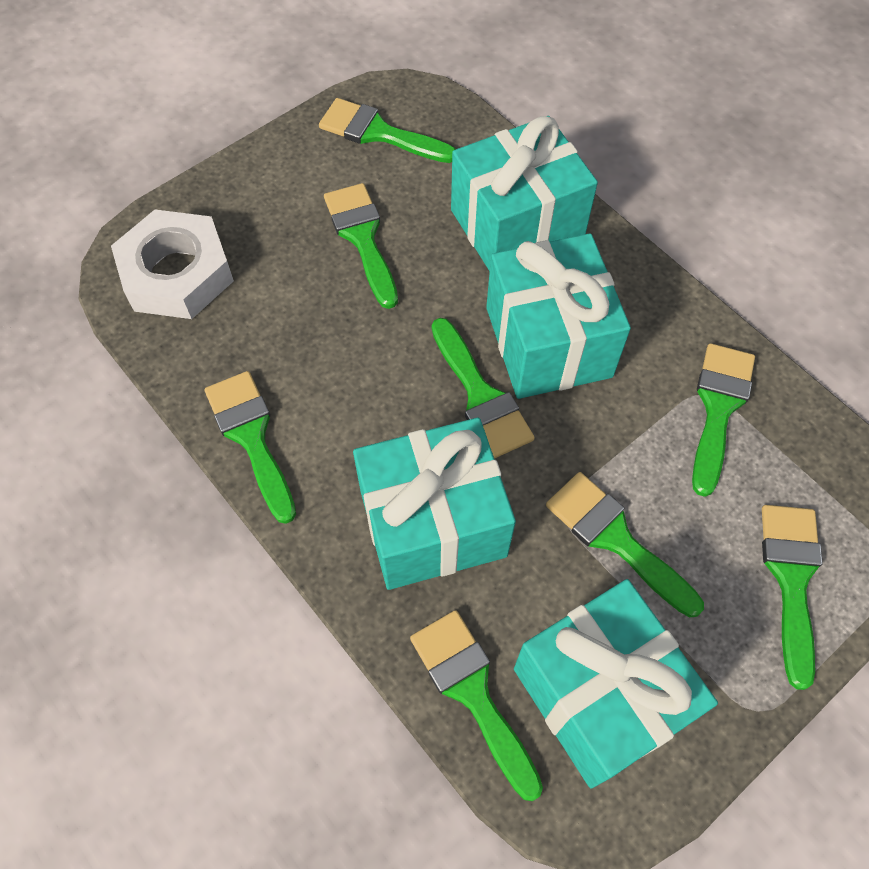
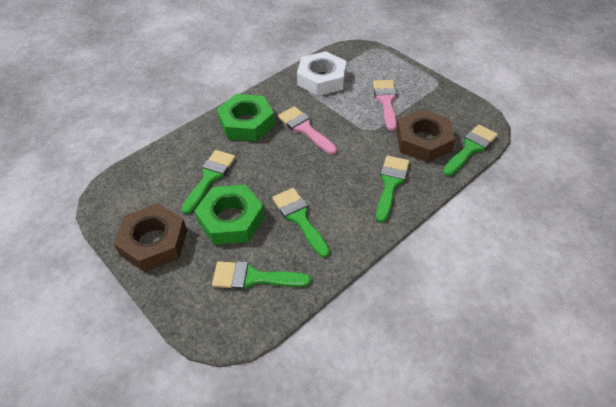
brown nut: 0 -> 2
green brush: 8 -> 5
green nut: 0 -> 2
pink brush: 0 -> 2
turquoise gift: 4 -> 0

